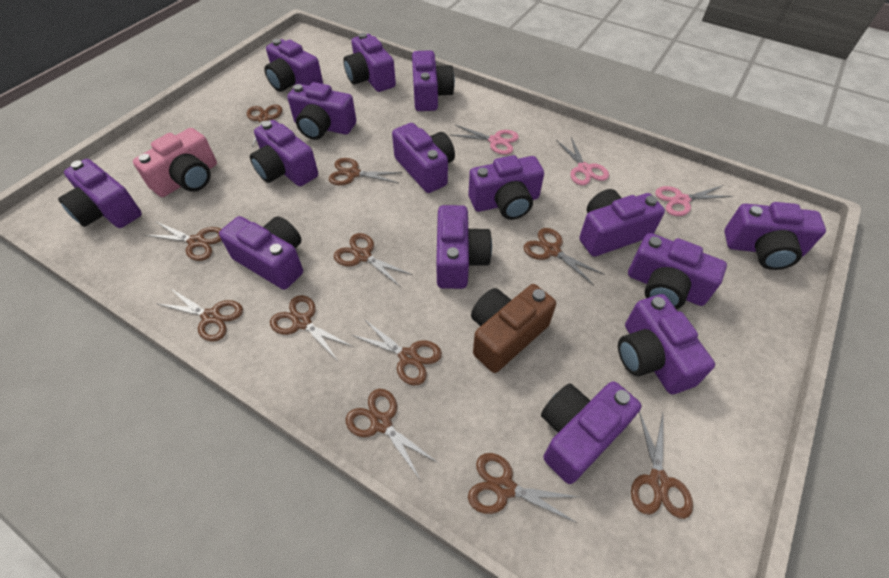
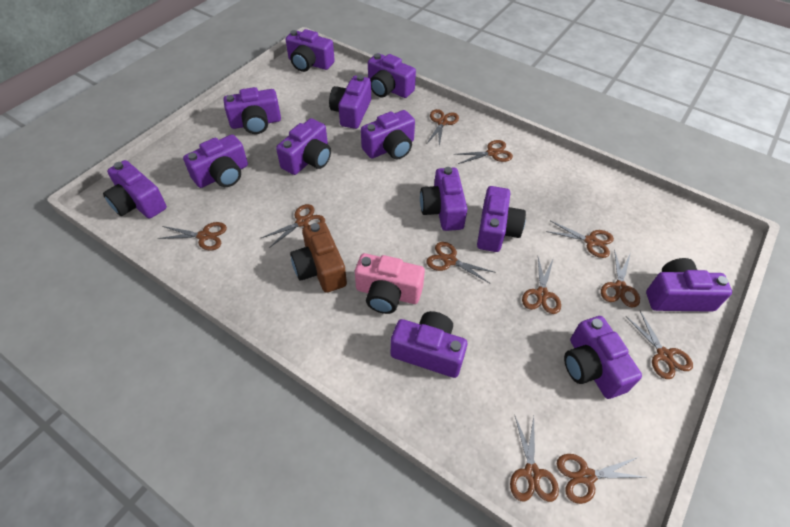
pink scissors: 3 -> 0
purple camera: 15 -> 13

